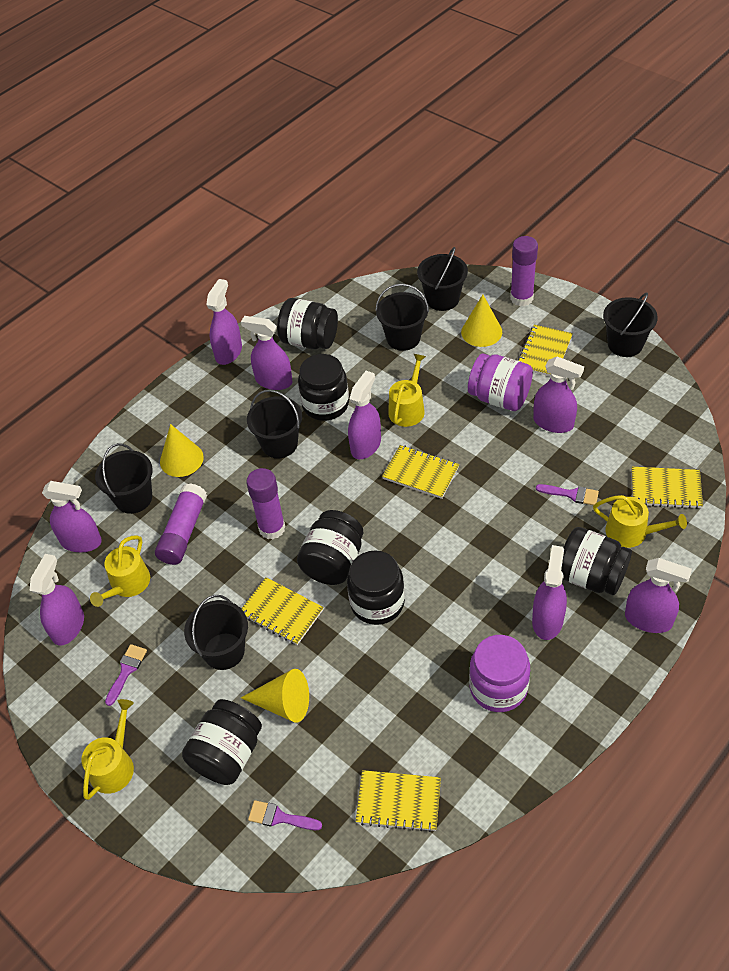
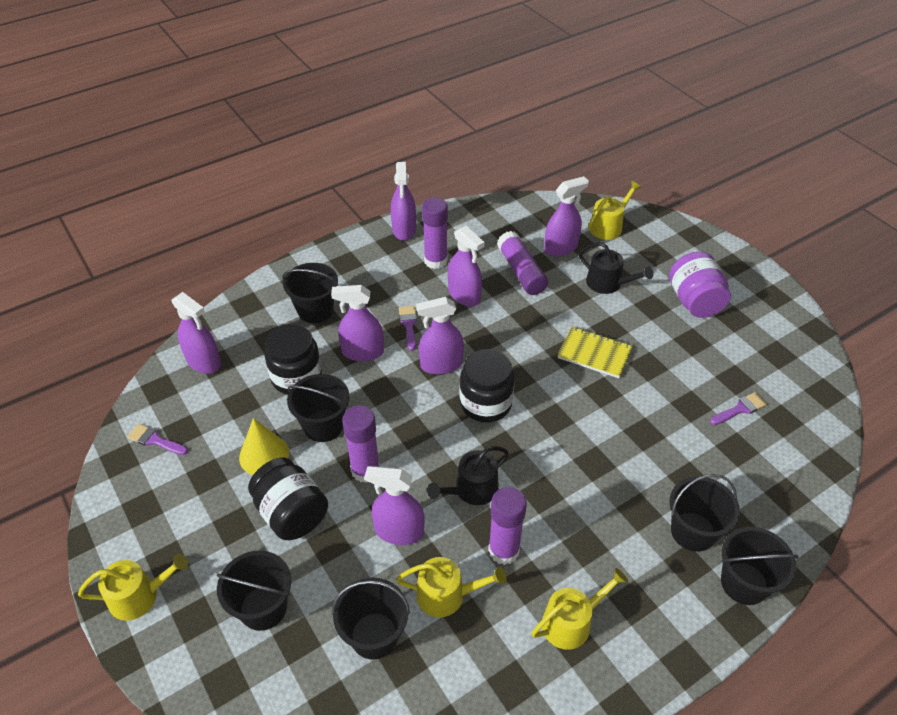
black jar: 6 -> 3
black watering can: 0 -> 2
purple glue stick: 3 -> 4
purple jar: 2 -> 1
purple spray bottle: 8 -> 7
yellow cone: 3 -> 1
yellow notebook: 5 -> 1

